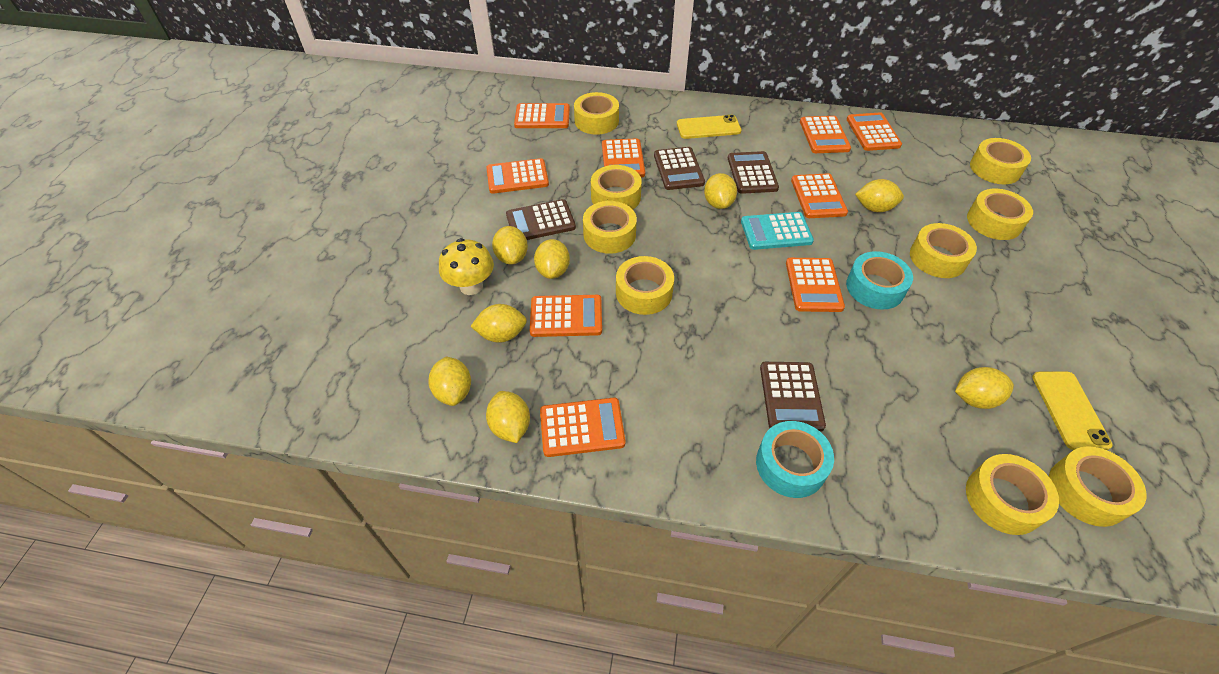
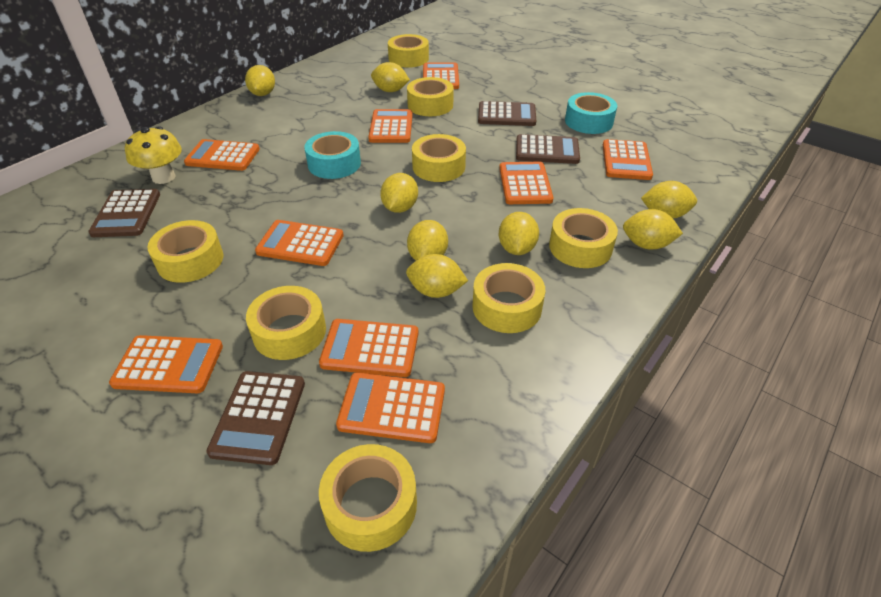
turquoise calculator: 1 -> 0
yellow phone: 2 -> 0
yellow tape: 9 -> 8

